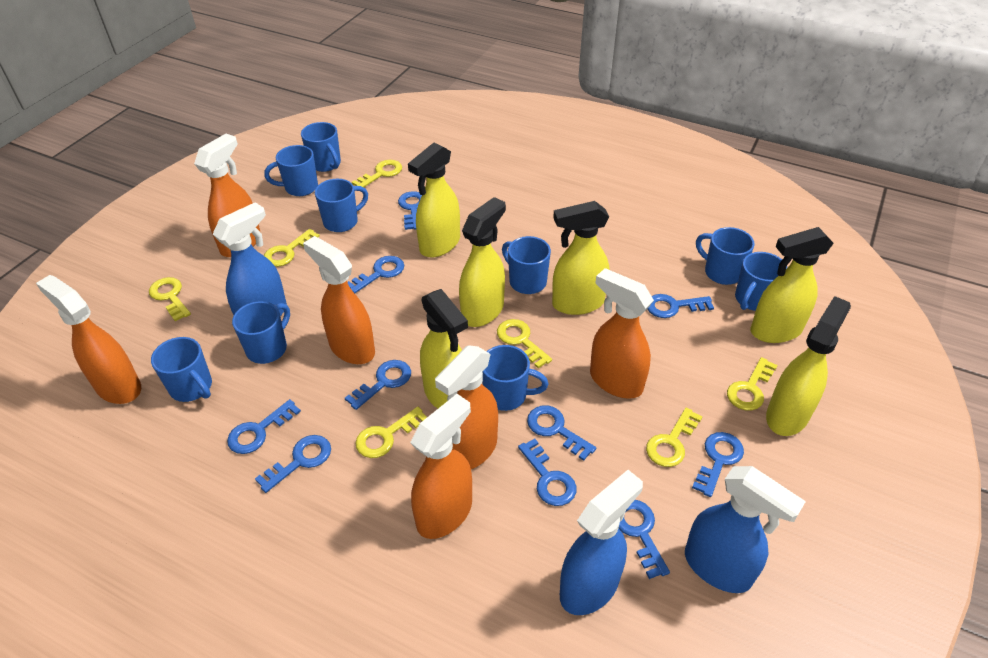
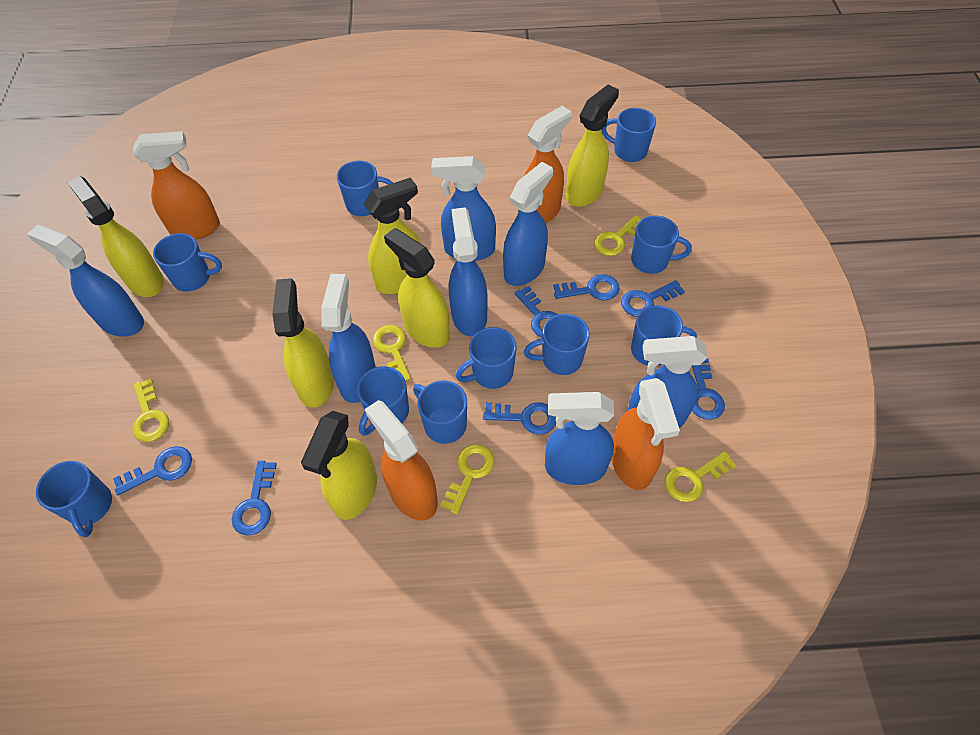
blue key: 10 -> 7
blue mug: 9 -> 10
blue spray bottle: 3 -> 7
orange spray bottle: 6 -> 4
yellow key: 7 -> 5

